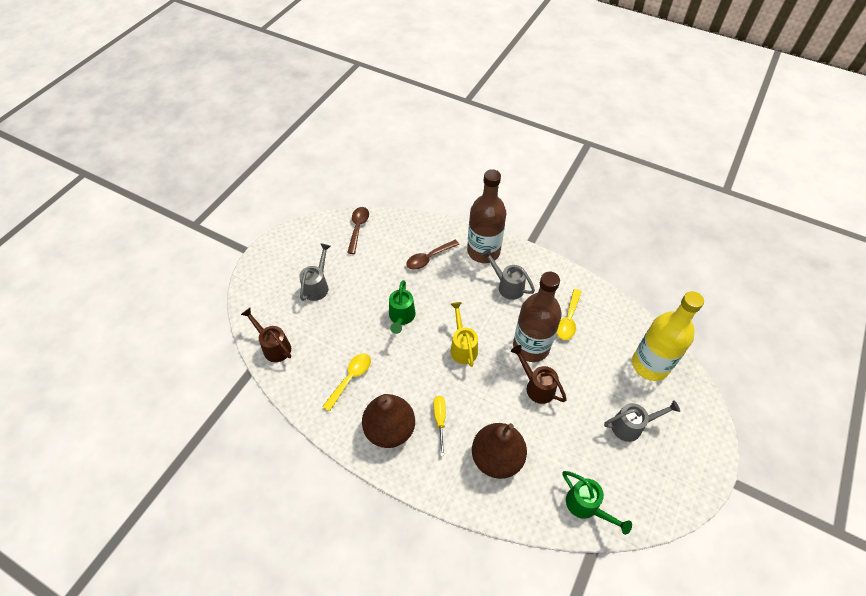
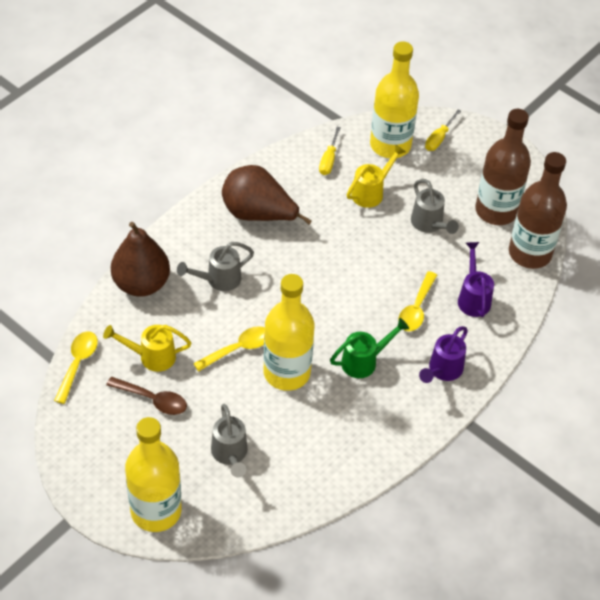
brown spoon: 2 -> 1
brown watering can: 2 -> 0
green watering can: 2 -> 1
purple watering can: 0 -> 2
yellow bottle: 1 -> 3
yellow screwdriver: 1 -> 2
yellow spoon: 2 -> 3
yellow watering can: 1 -> 2

